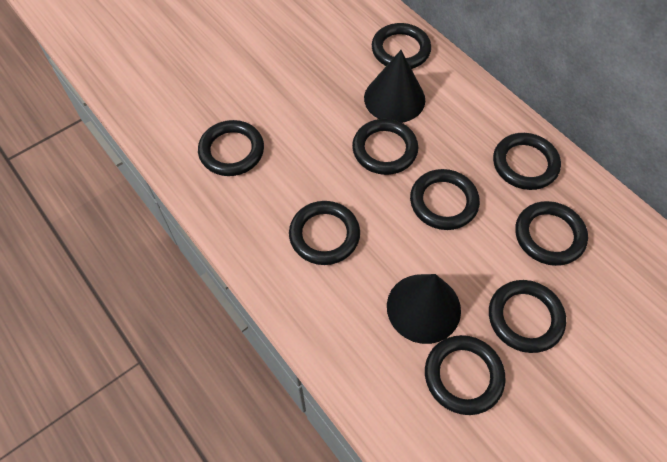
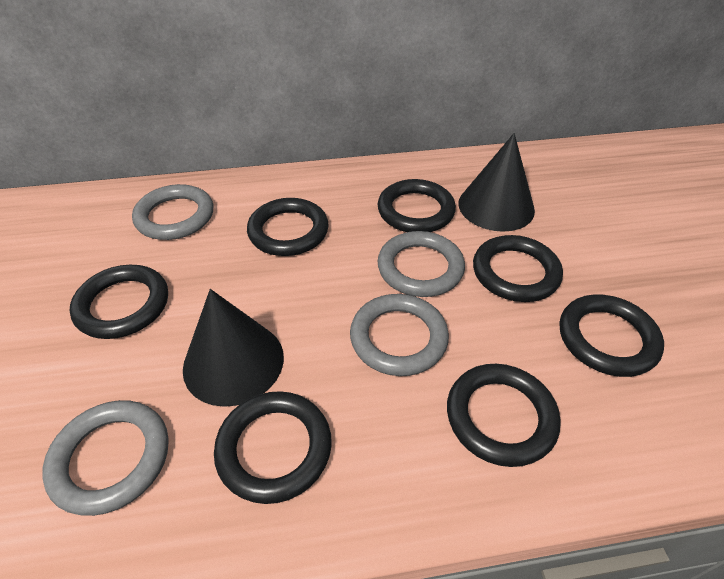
black ring: 9 -> 7
grey ring: 0 -> 4

